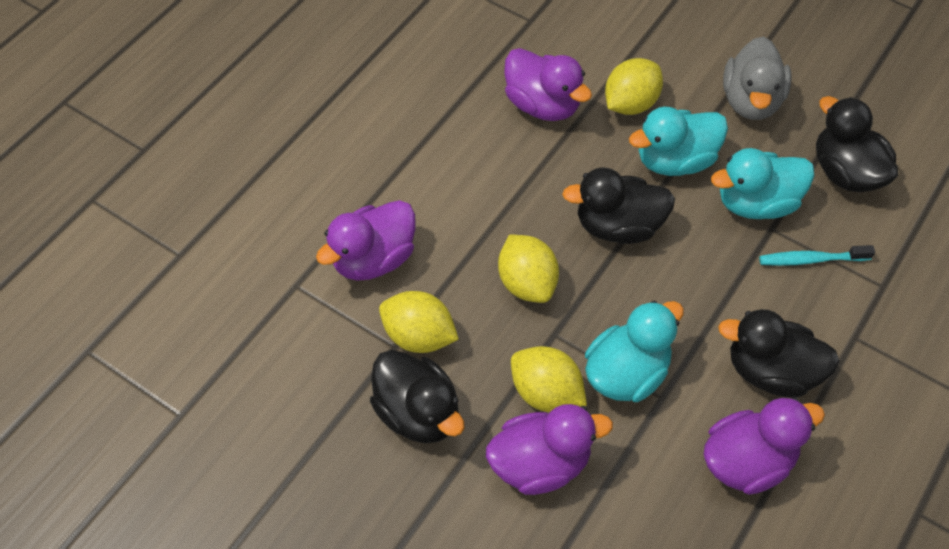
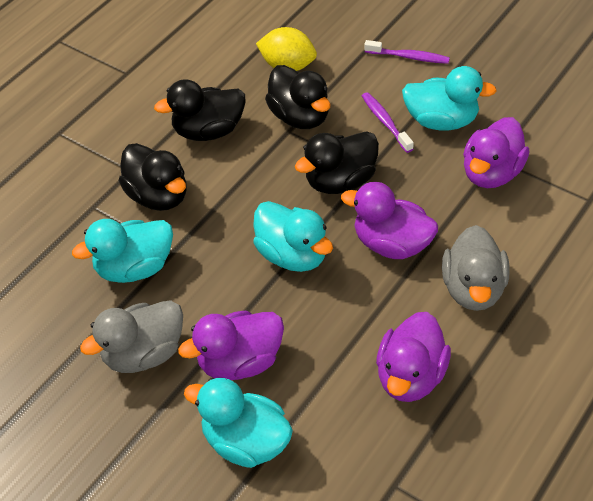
grey duck: 1 -> 2
purple toothbrush: 0 -> 2
turquoise duck: 3 -> 4
turquoise toothbrush: 1 -> 0
yellow lemon: 4 -> 1

